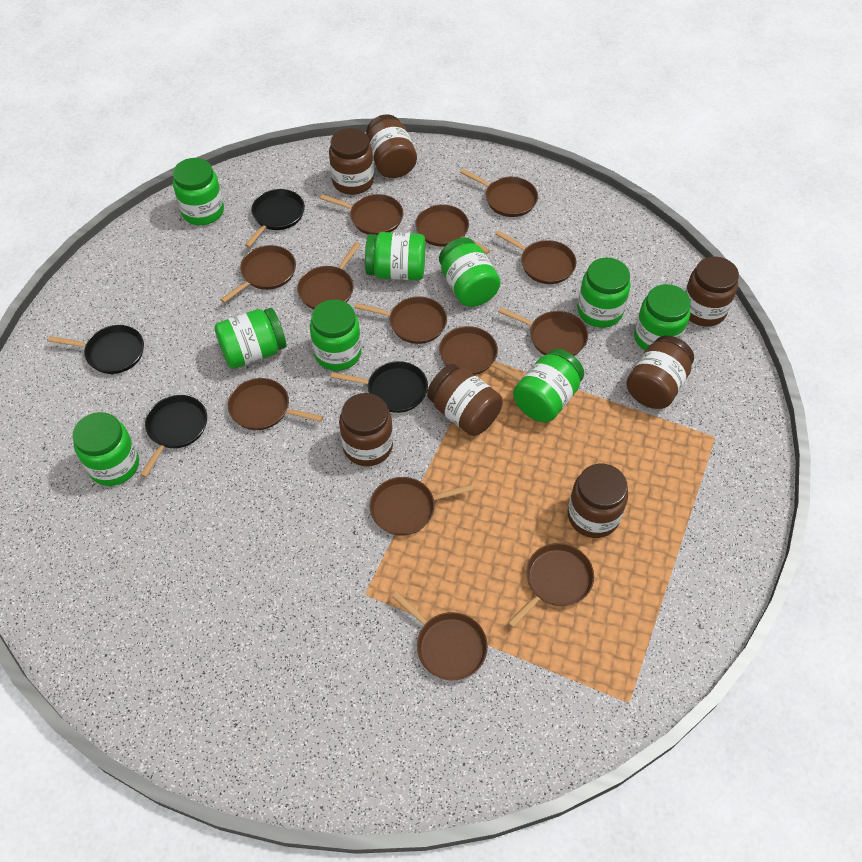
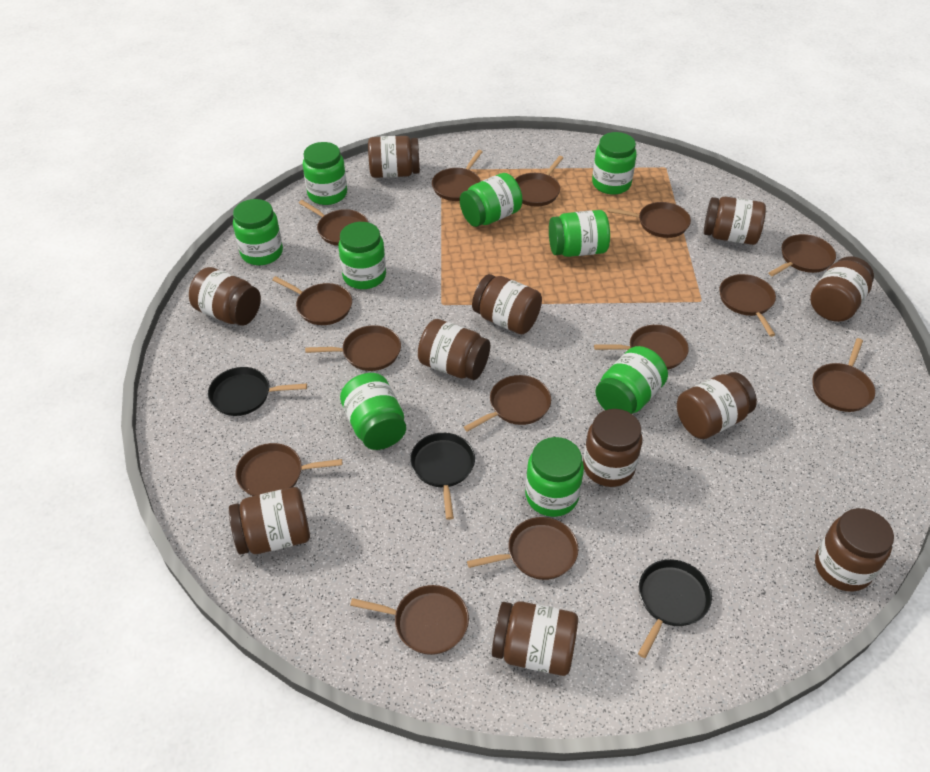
black pan: 4 -> 3
brown jar: 7 -> 11
brown pan: 13 -> 14

